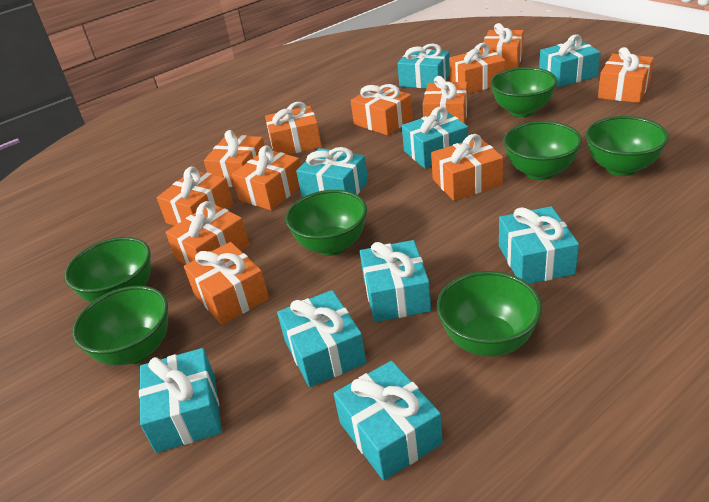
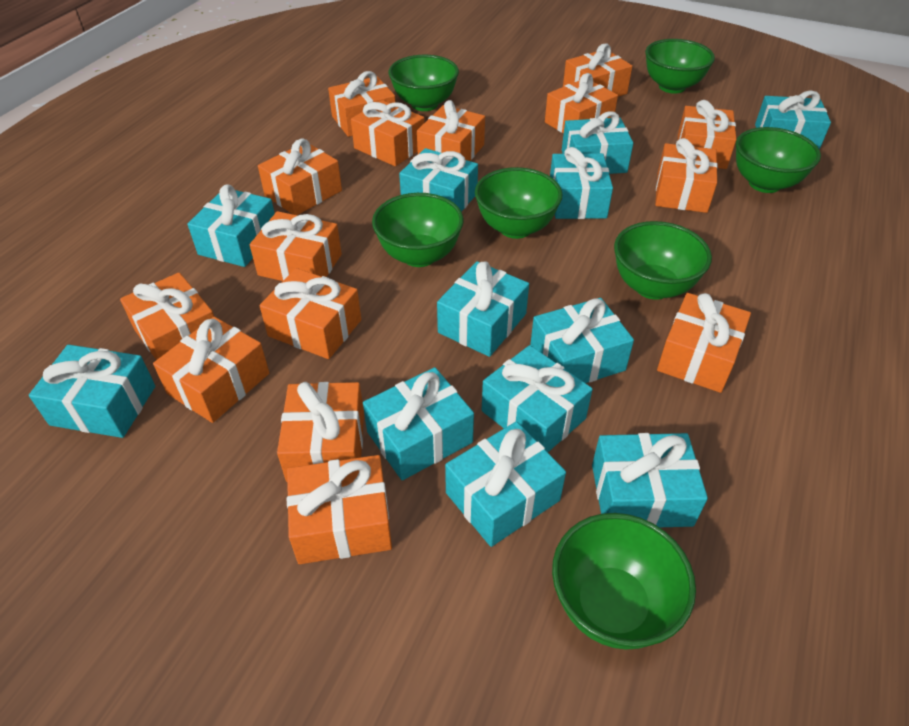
orange gift: 12 -> 15
turquoise gift: 9 -> 12

